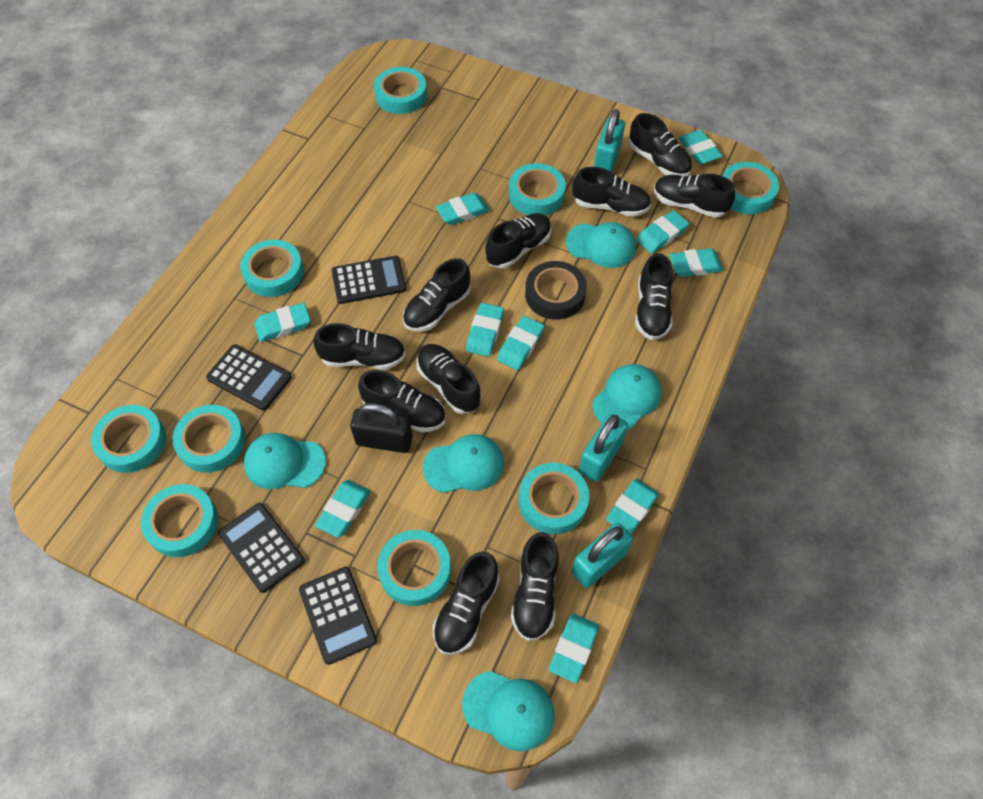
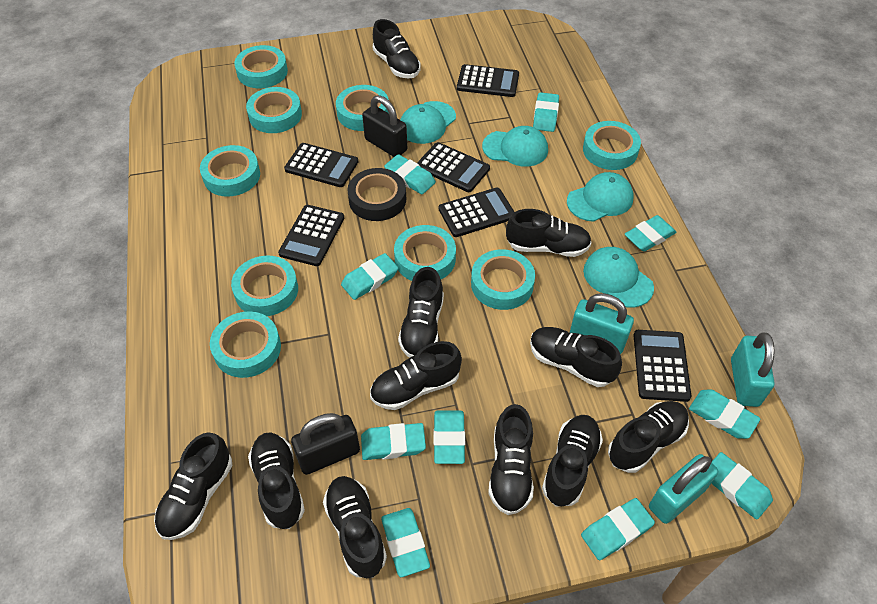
black calculator: 4 -> 6
black padlock: 1 -> 2
turquoise cap: 5 -> 4

